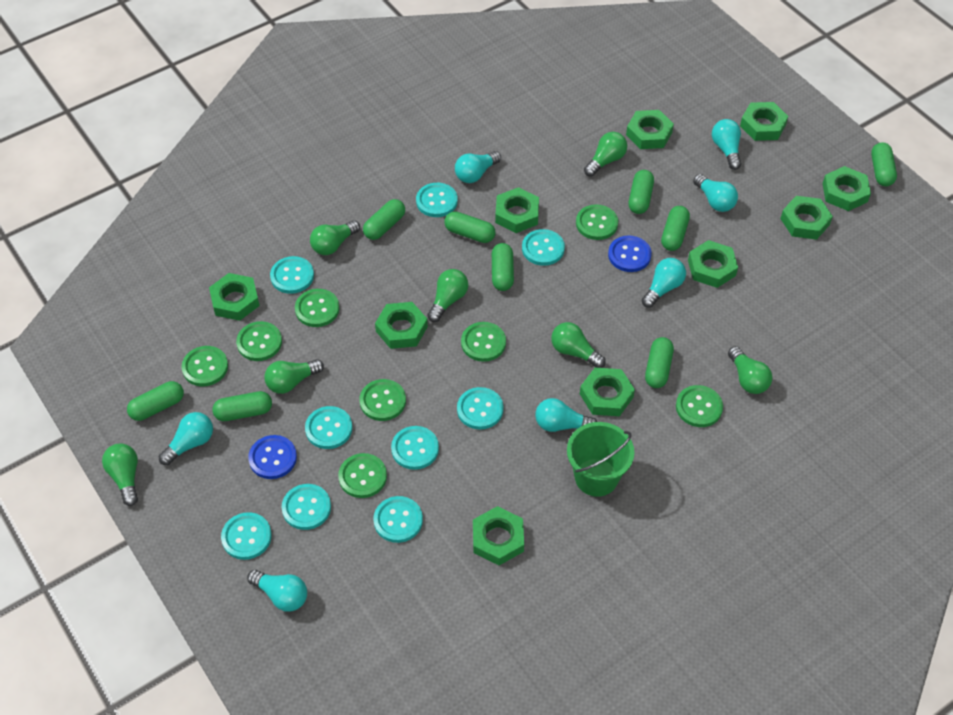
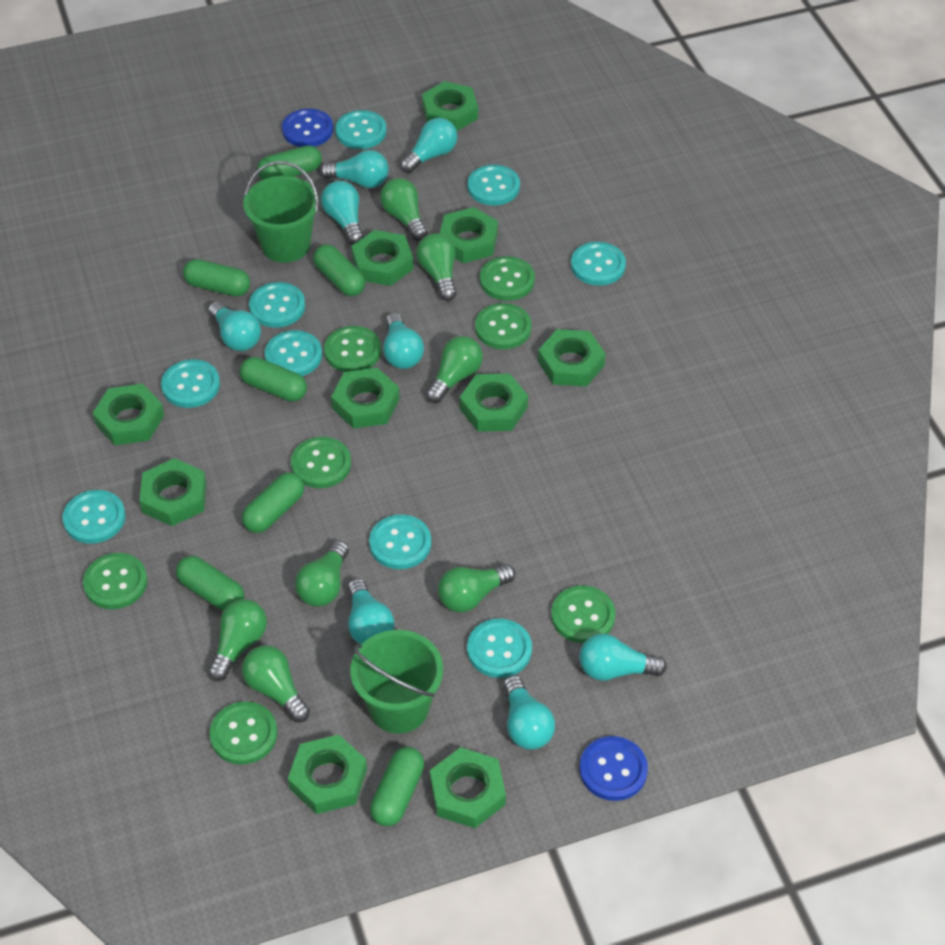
green bucket: 1 -> 2
green button: 8 -> 7
green capsule: 9 -> 7
turquoise light bulb: 7 -> 8

